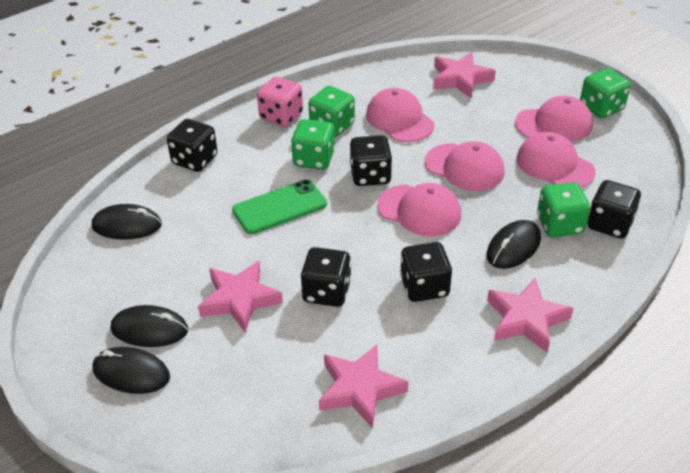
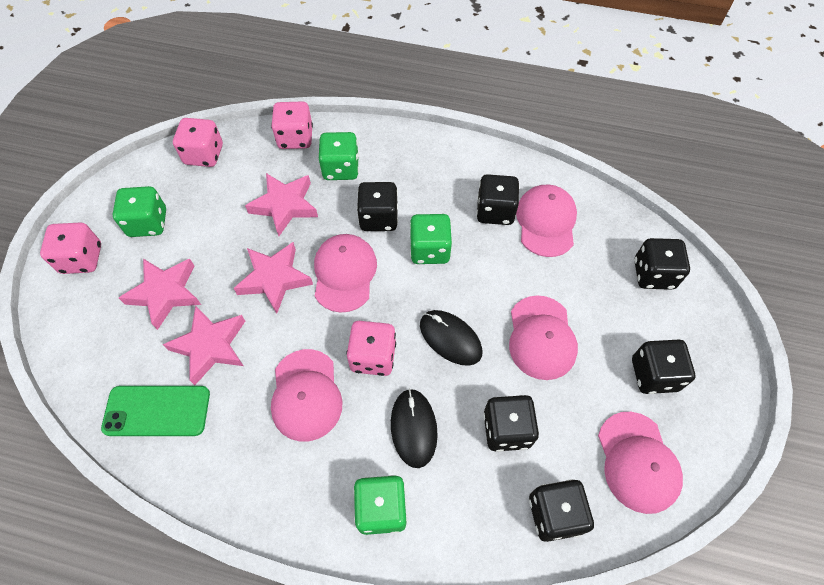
black dice: 5 -> 6
black mouse: 4 -> 2
pink dice: 1 -> 4

